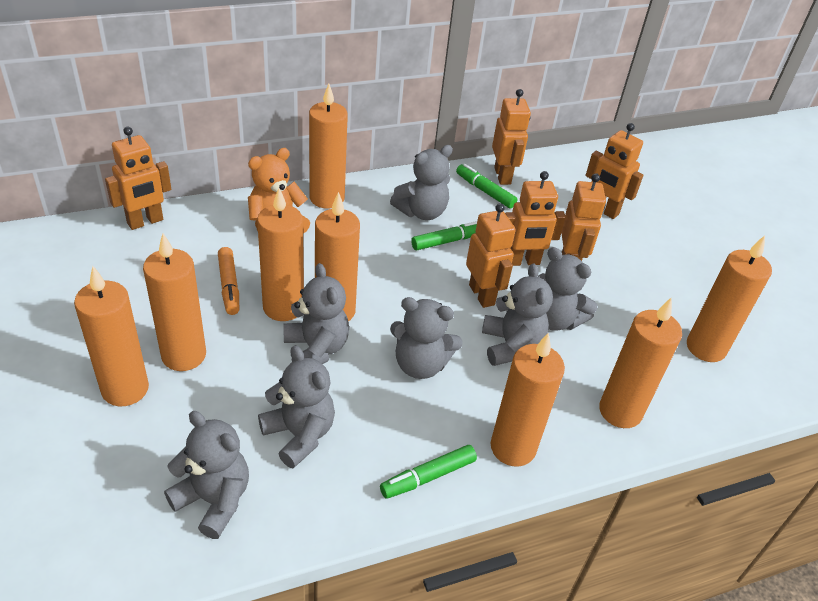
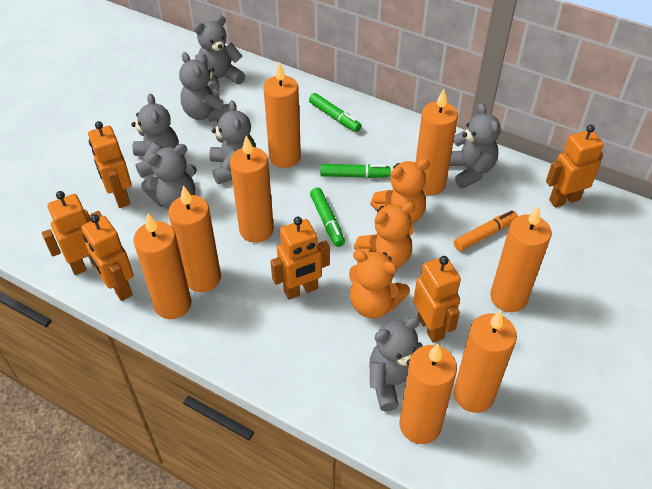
orange teddy bear: 1 -> 3

